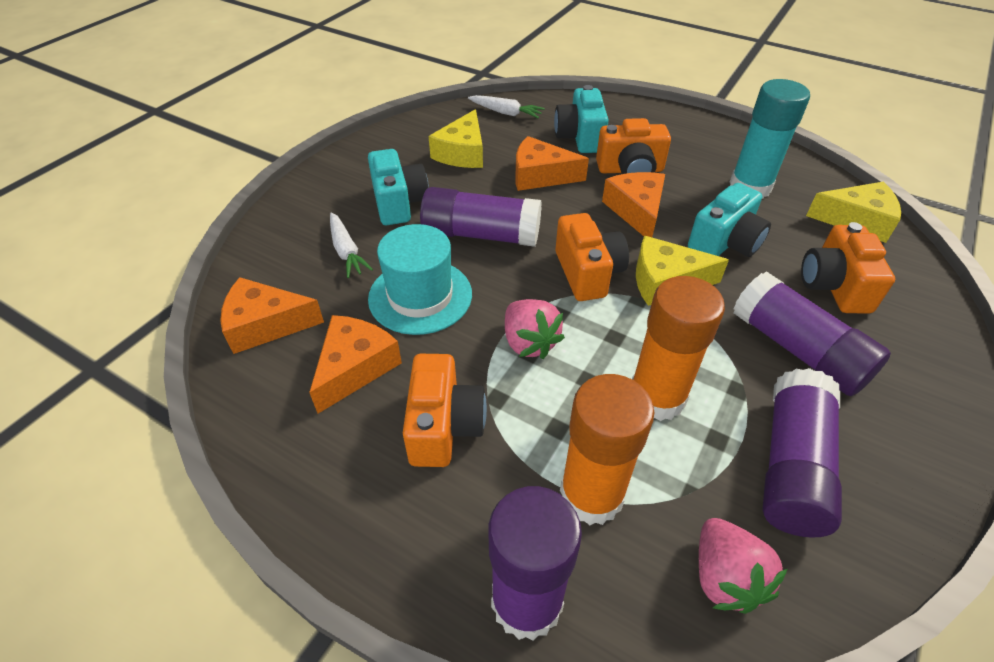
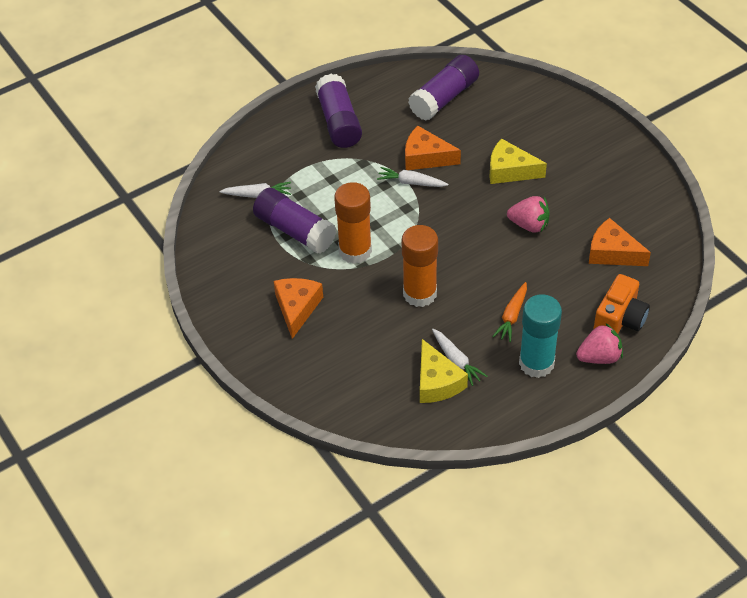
orange camera: 4 -> 1
orange carrot: 0 -> 1
orange cheese: 4 -> 3
purple glue stick: 4 -> 3
turquoise camera: 3 -> 0
turquoise hat: 1 -> 0
white carrot: 2 -> 3
yellow cheese: 3 -> 2

